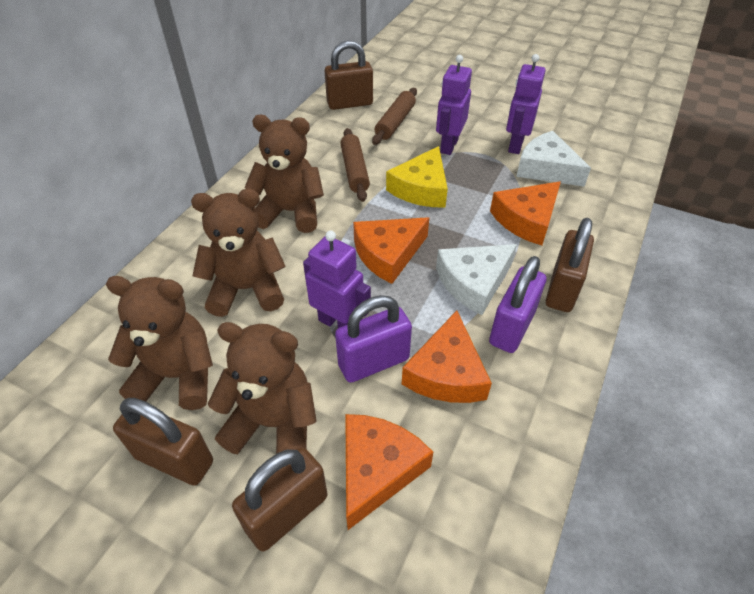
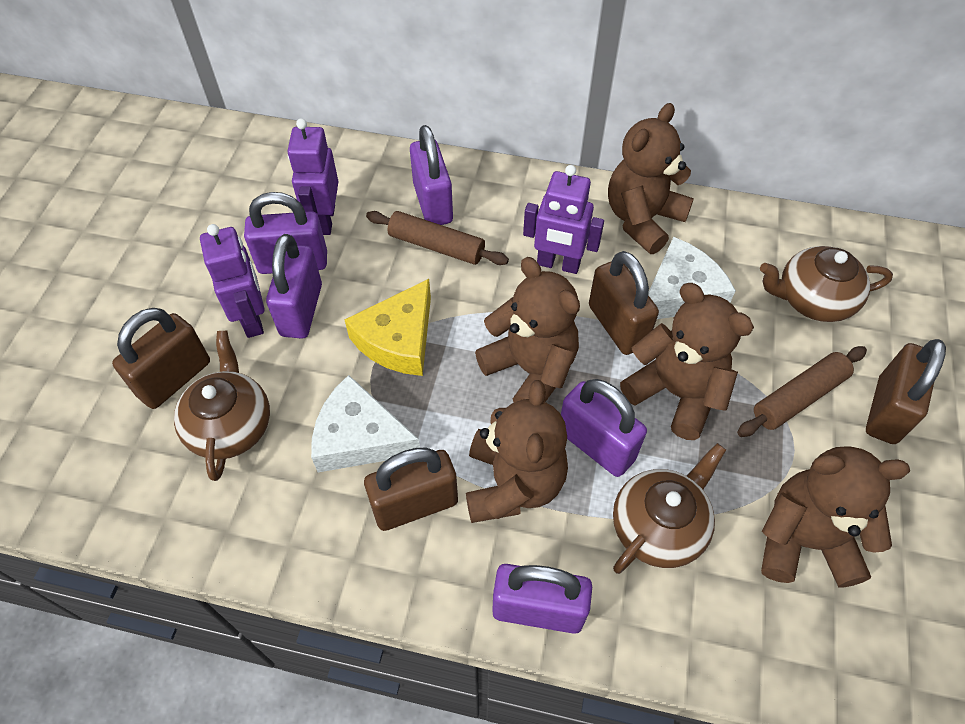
brown teapot: 0 -> 3
brown teddy bear: 4 -> 5
orange cheese: 4 -> 0
purple padlock: 2 -> 5

